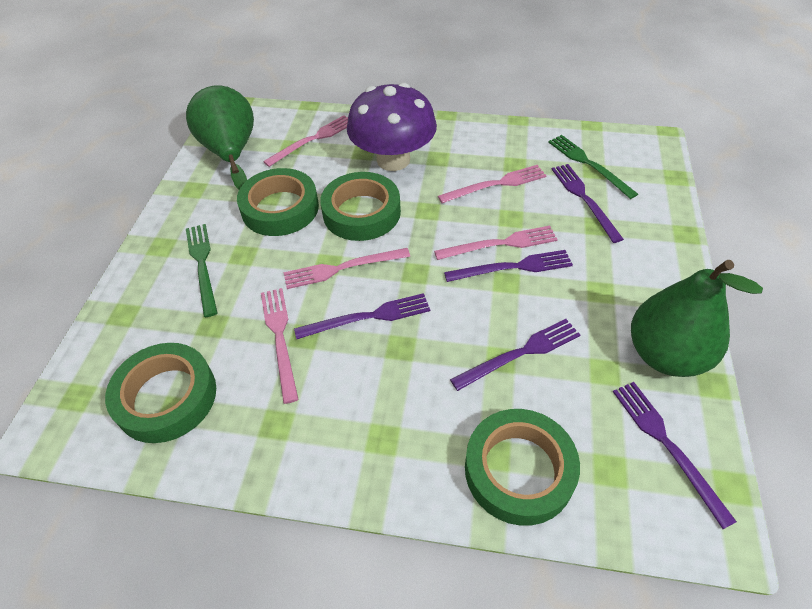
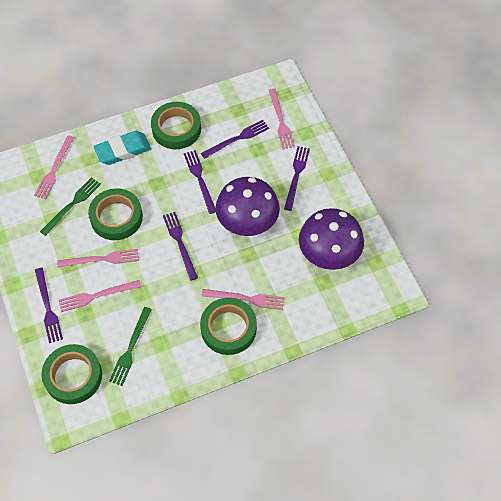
green pear: 2 -> 0
purple mushroom: 1 -> 2
turquoise eraser: 0 -> 1

